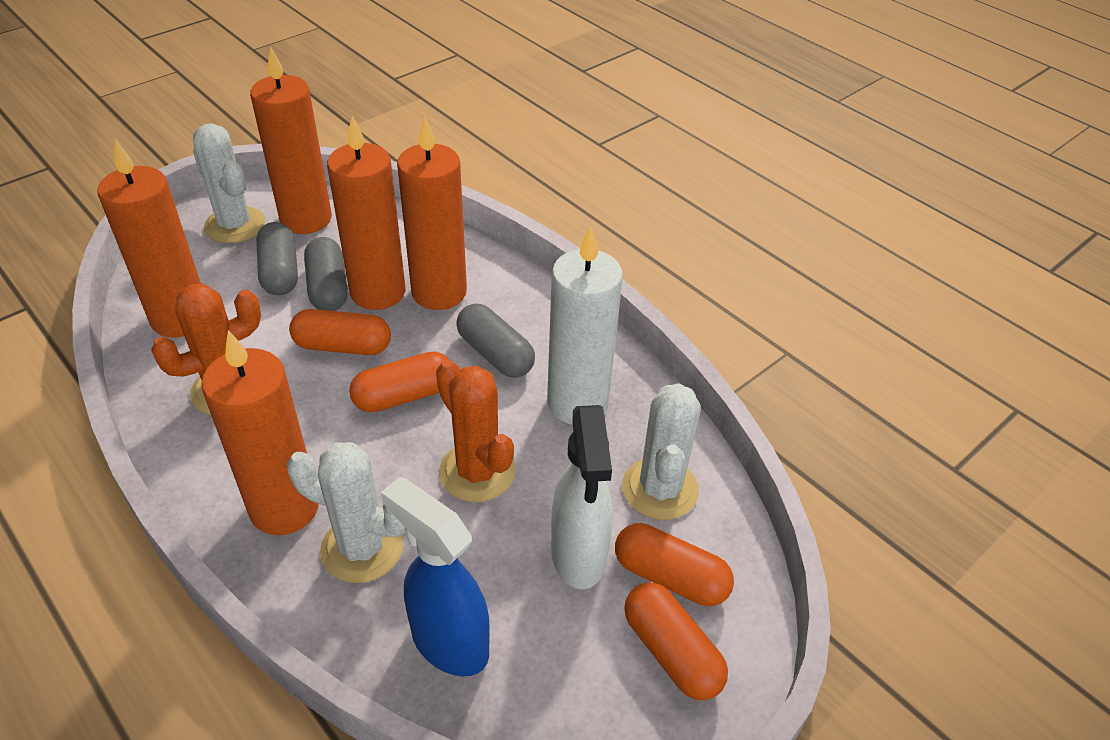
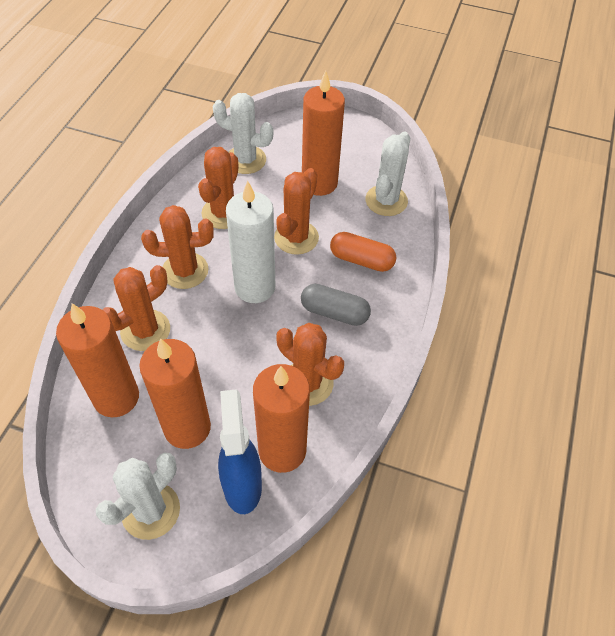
grey capsule: 3 -> 1
orange cactus: 2 -> 5
orange candle: 5 -> 4
orange capsule: 4 -> 1
white spray bottle: 1 -> 0

